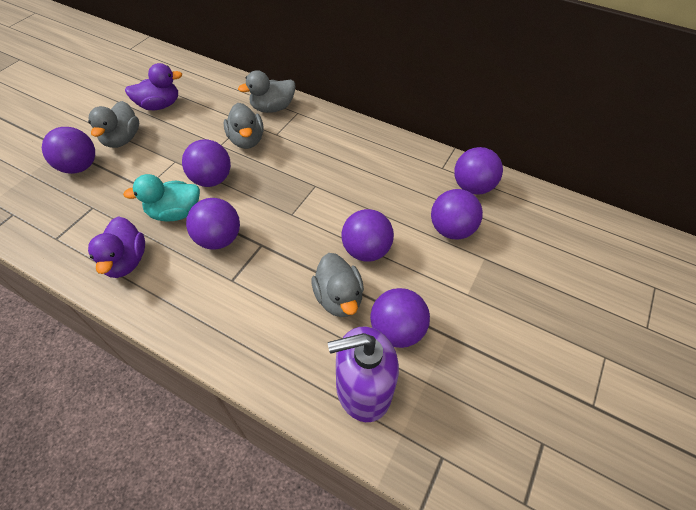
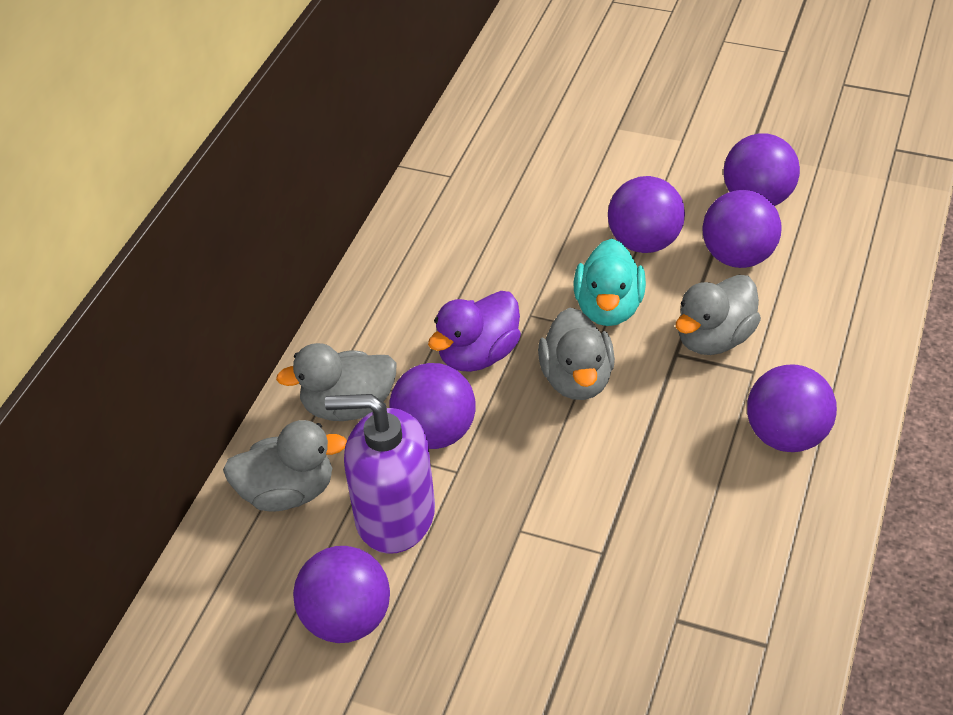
purple ball: 7 -> 6
purple duck: 2 -> 1

